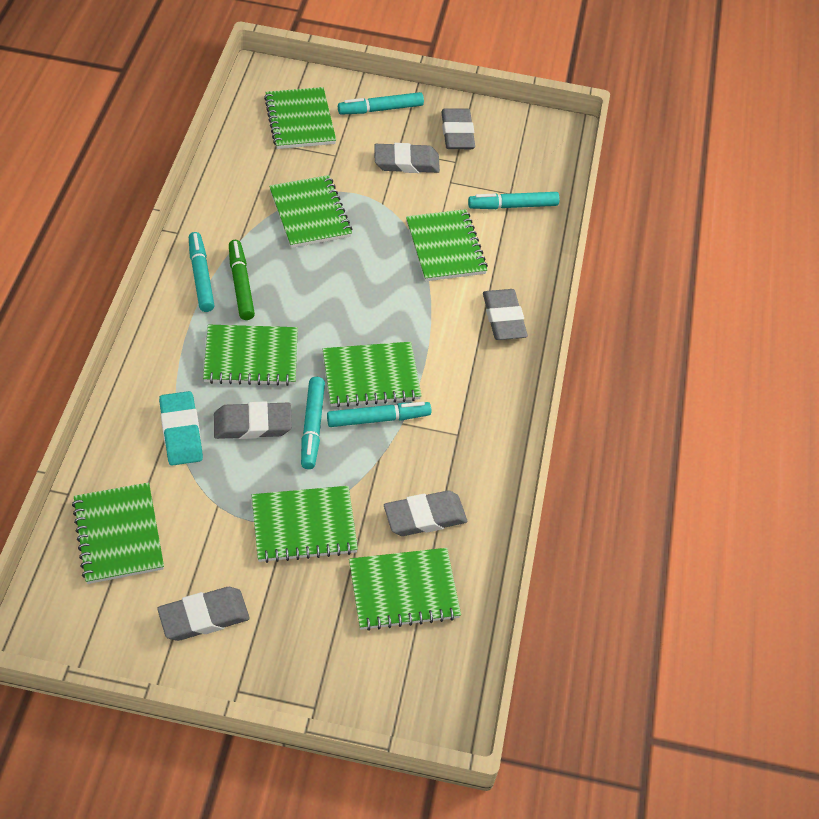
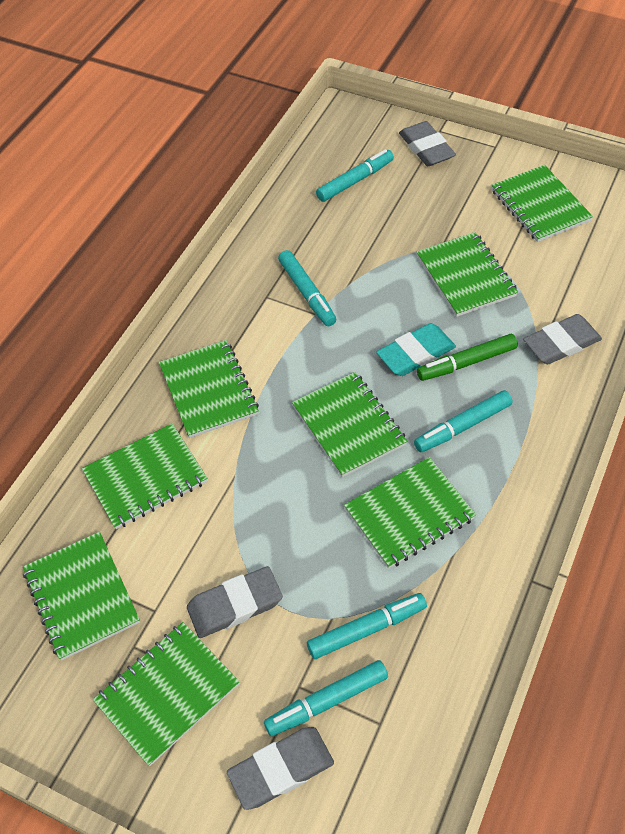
grey eraser: 6 -> 4

